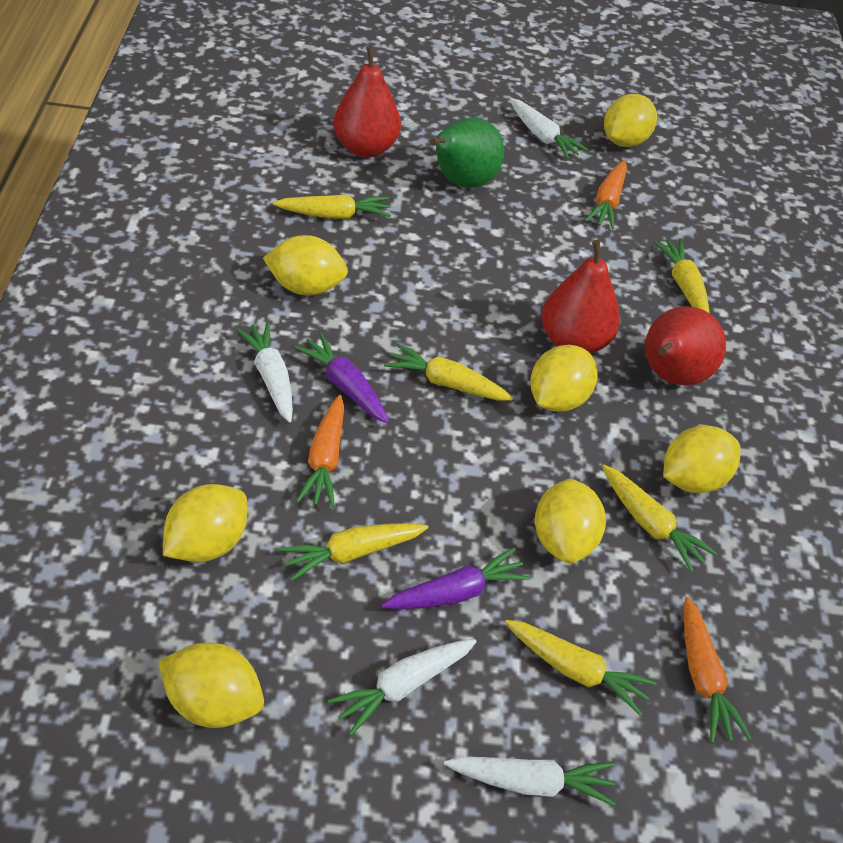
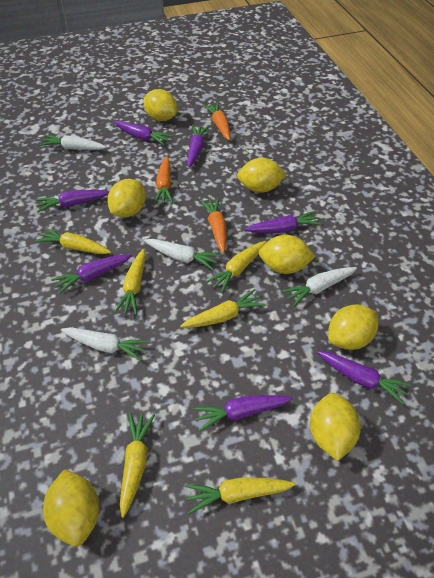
green pear: 1 -> 0
purple carrot: 2 -> 7
red pear: 3 -> 0

